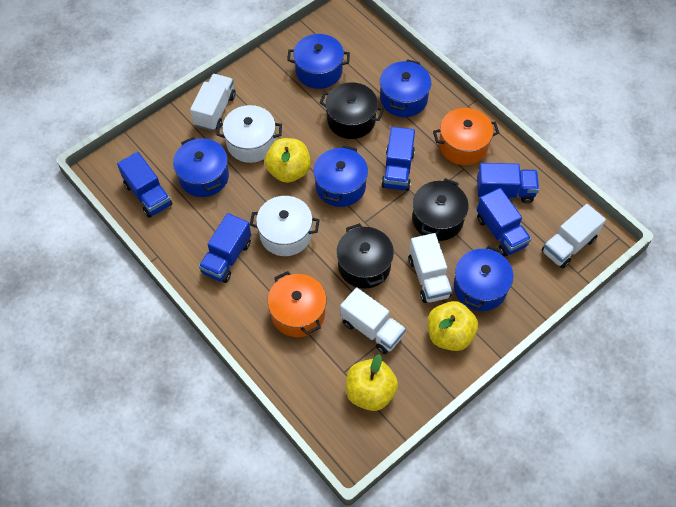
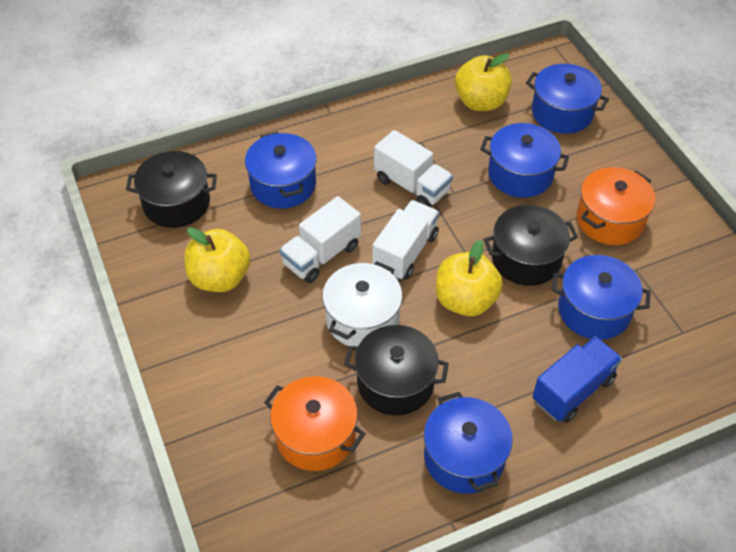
blue truck: 5 -> 1
white pot: 2 -> 1
white truck: 4 -> 3

